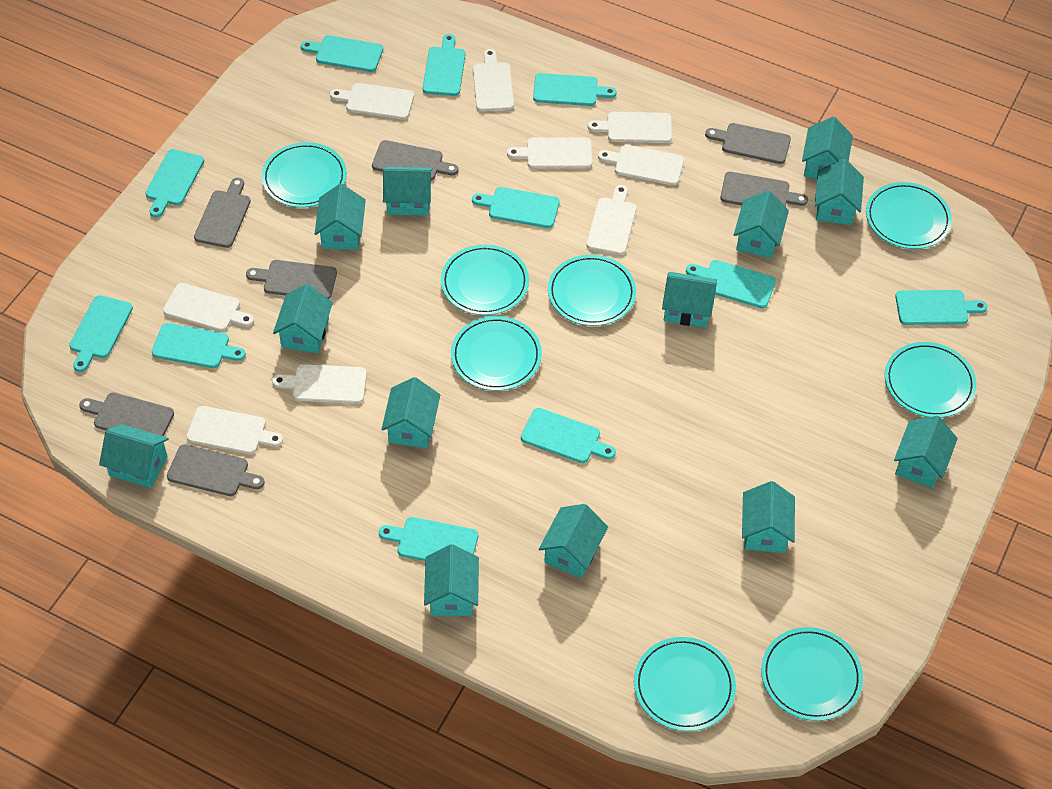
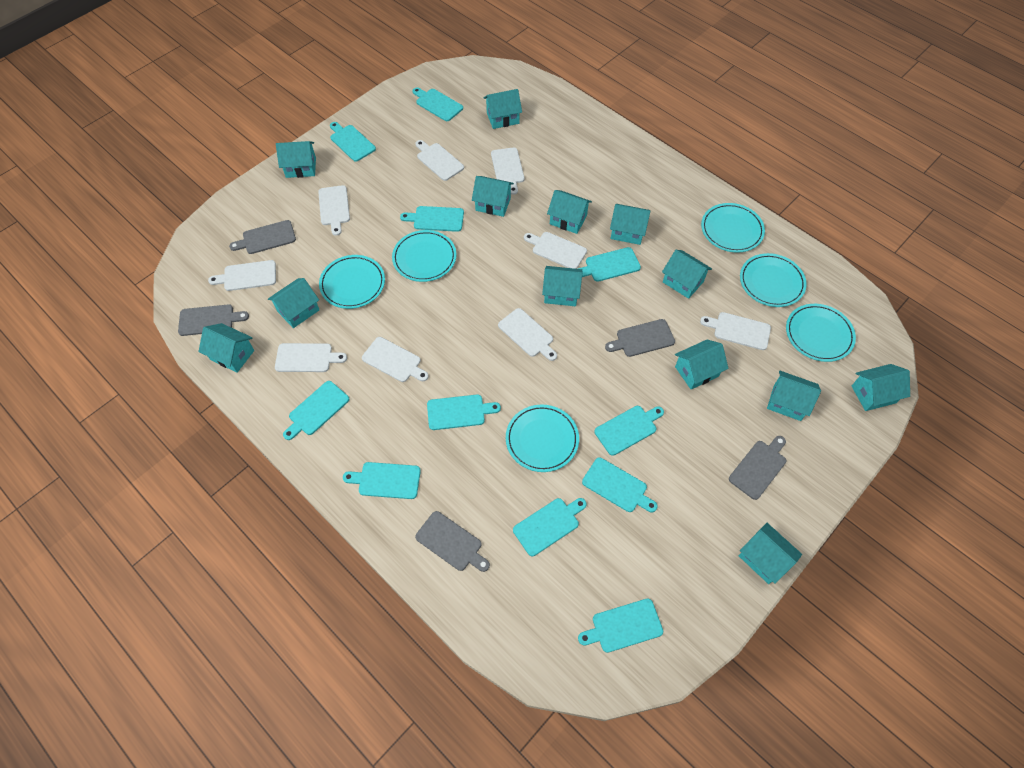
grey cutting board: 7 -> 5
turquoise plate: 8 -> 6

